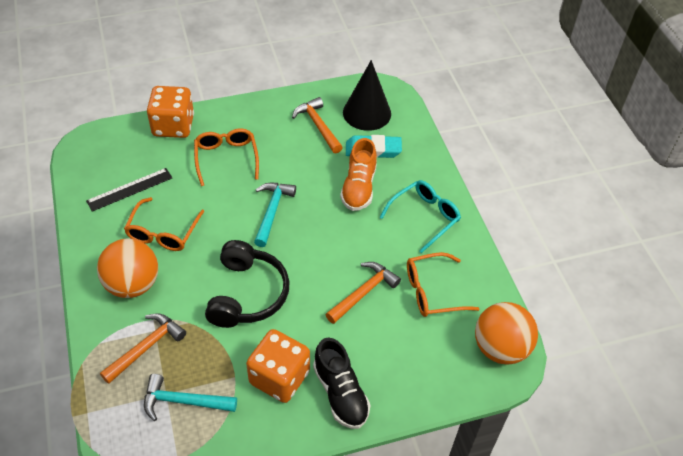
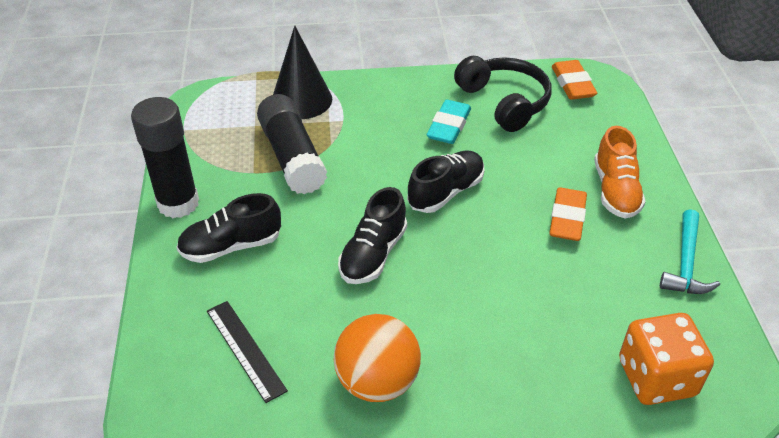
black glue stick: 0 -> 2
black shoe: 1 -> 3
orange ball: 2 -> 1
orange dice: 2 -> 1
orange eraser: 0 -> 2
orange glasses: 3 -> 0
orange hammer: 3 -> 0
turquoise glasses: 1 -> 0
turquoise hammer: 2 -> 1

